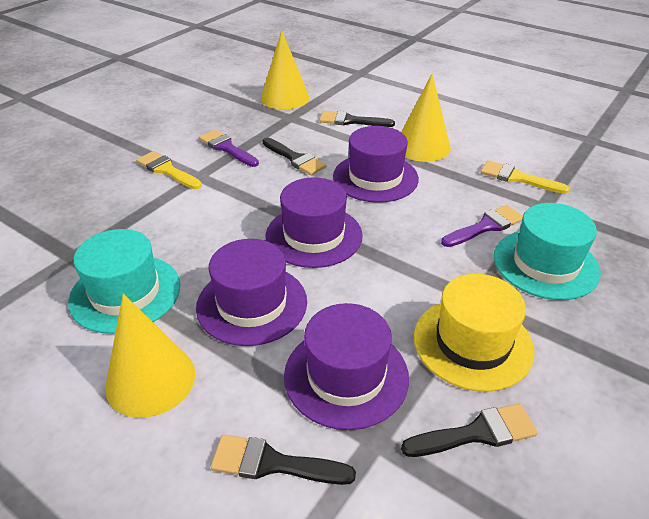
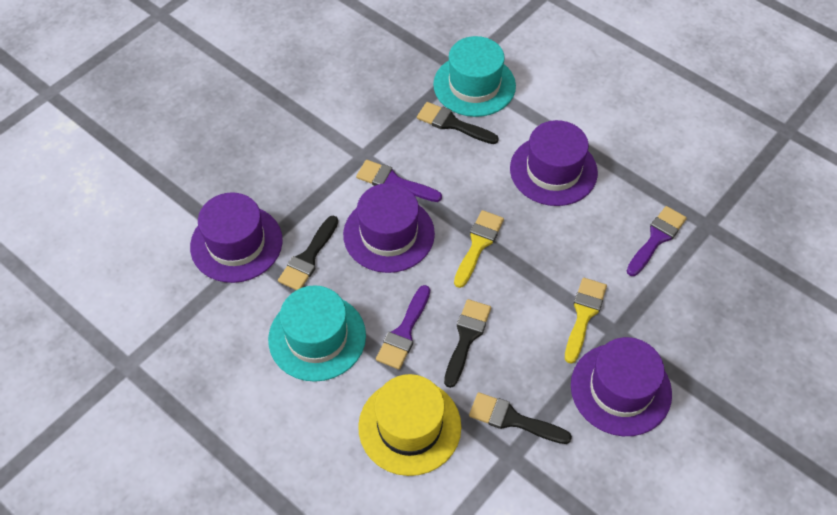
purple brush: 2 -> 3
yellow cone: 3 -> 0

